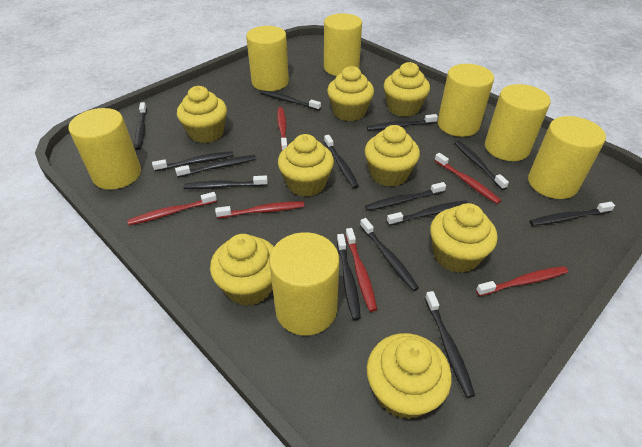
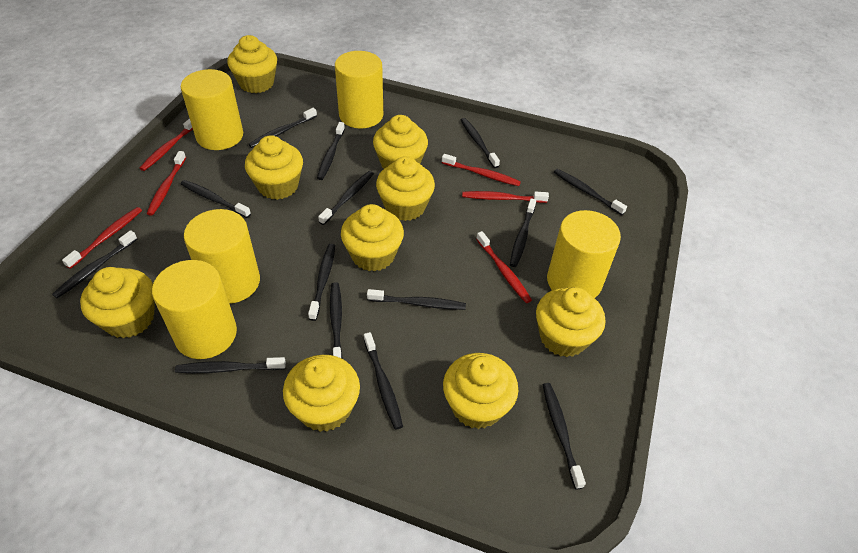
yellow cupcake: 8 -> 9
yellow cylinder: 7 -> 5

